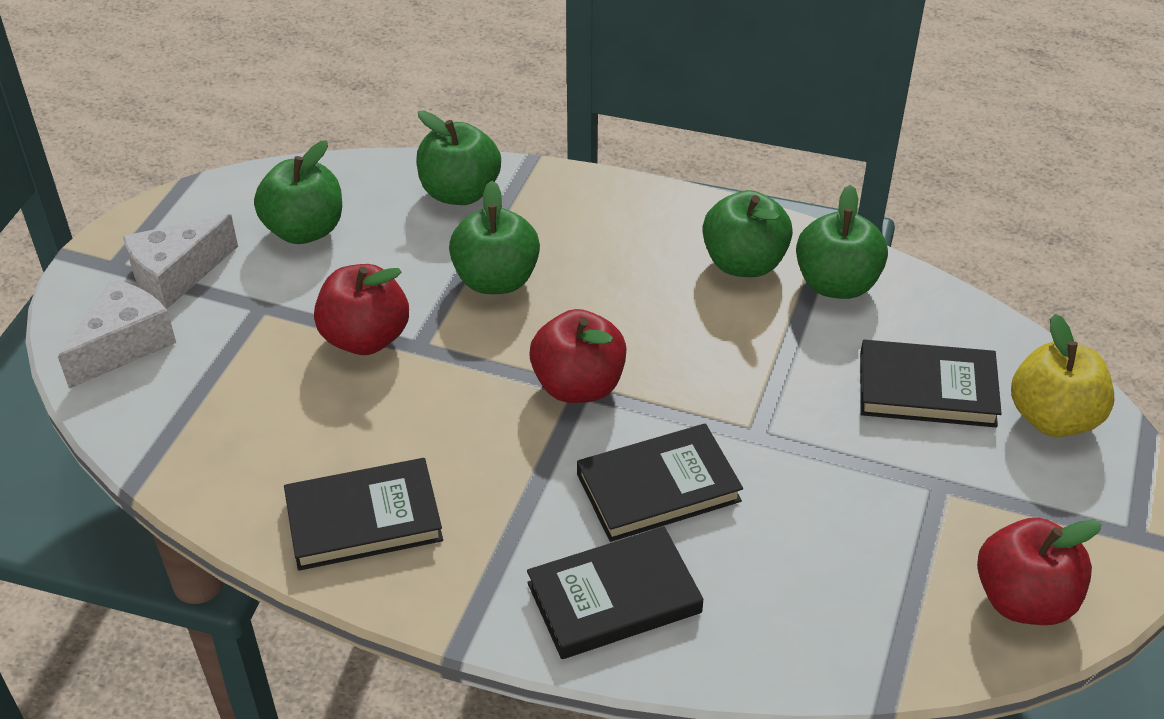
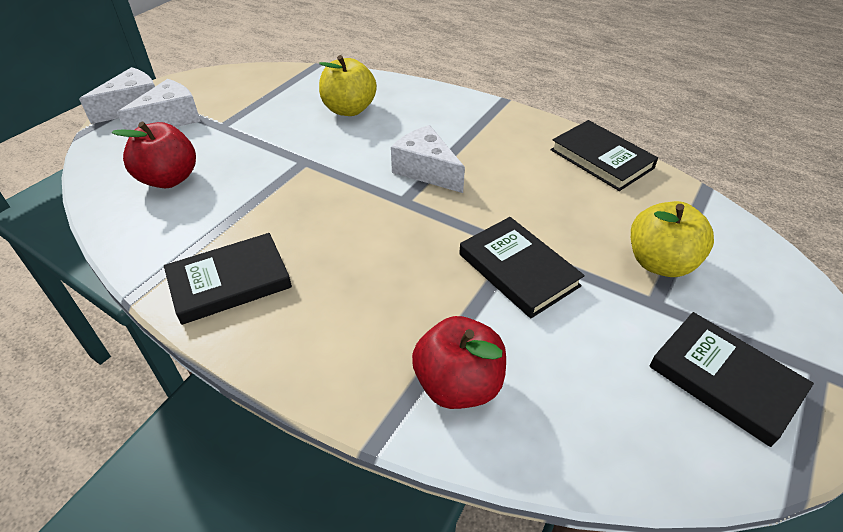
green apple: 5 -> 0
red apple: 3 -> 2
white cheese: 2 -> 3
yellow apple: 1 -> 2

